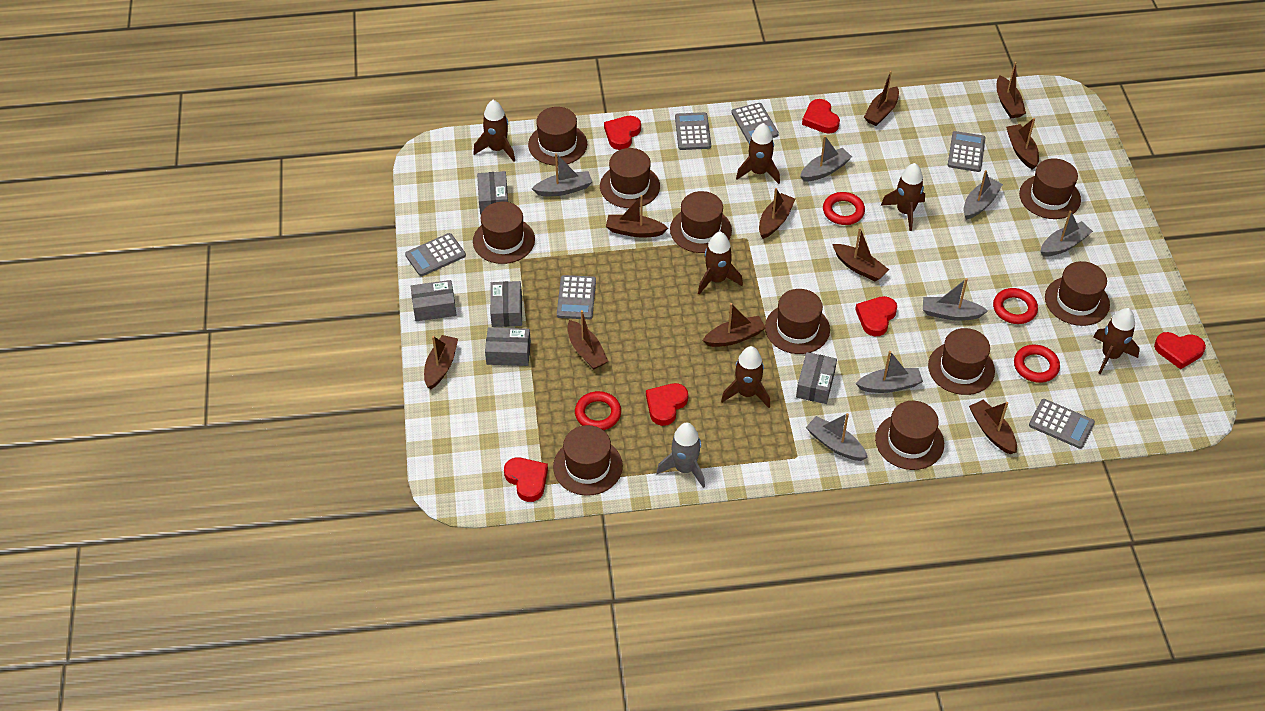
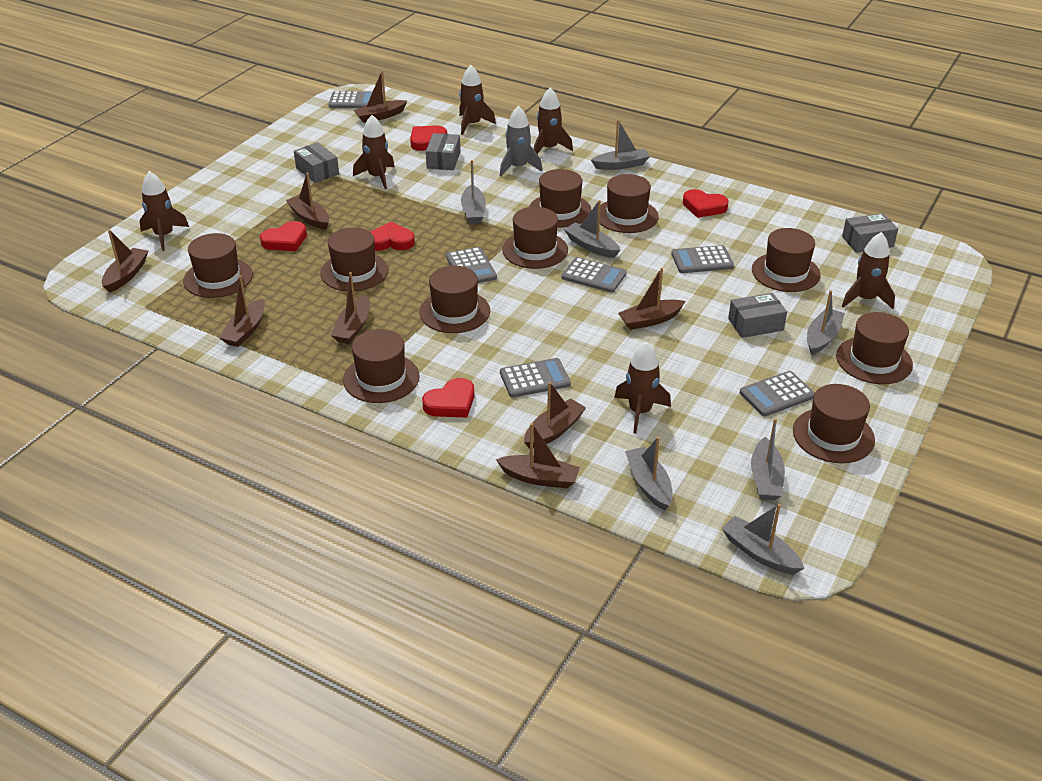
brown boat: 10 -> 8
grey box: 5 -> 4
red heart: 6 -> 5
red ring: 4 -> 0

